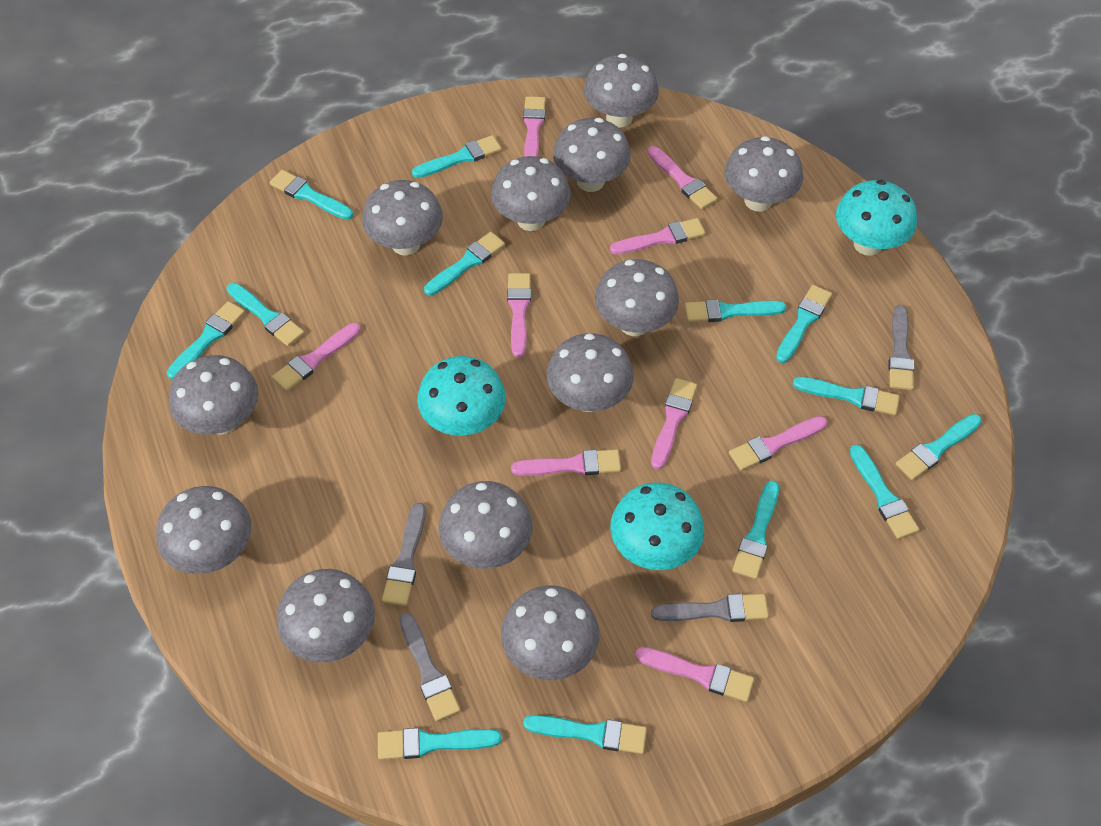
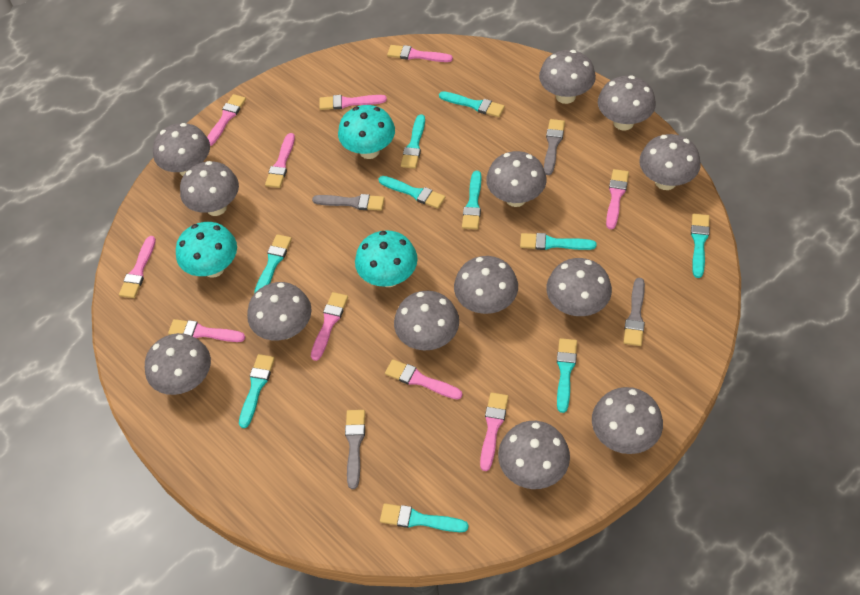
grey mushroom: 12 -> 13
pink brush: 9 -> 10
turquoise brush: 13 -> 10

